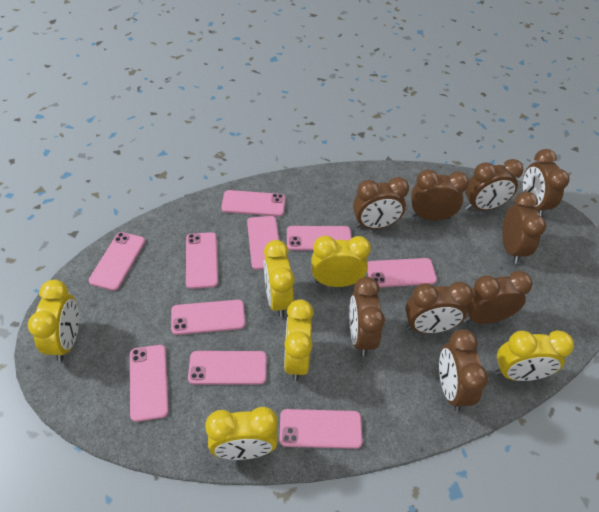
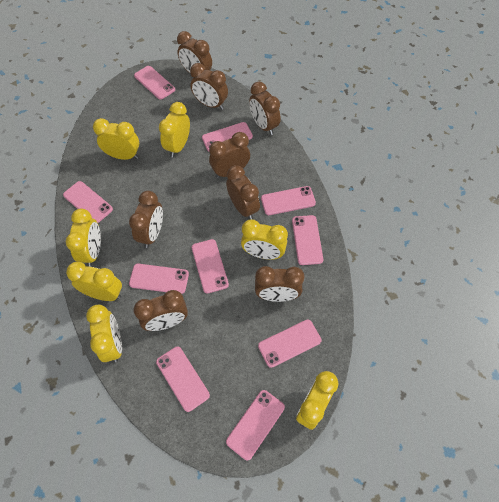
brown clock: 9 -> 8
yellow clock: 6 -> 7

